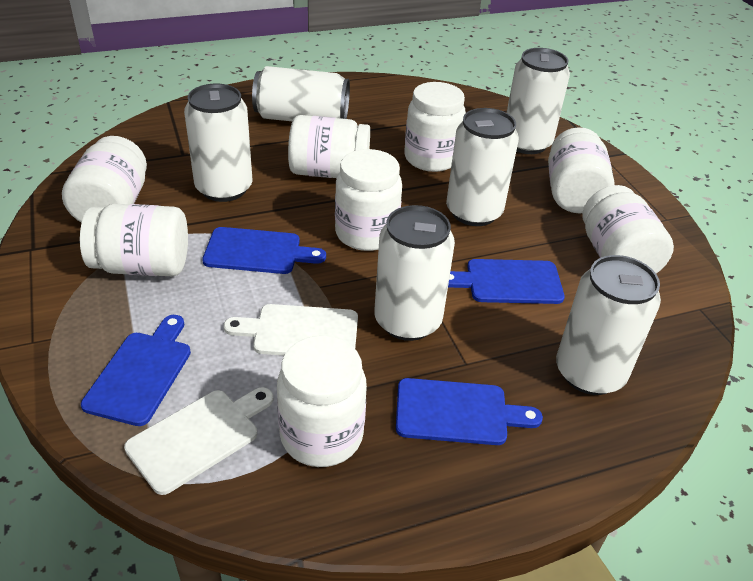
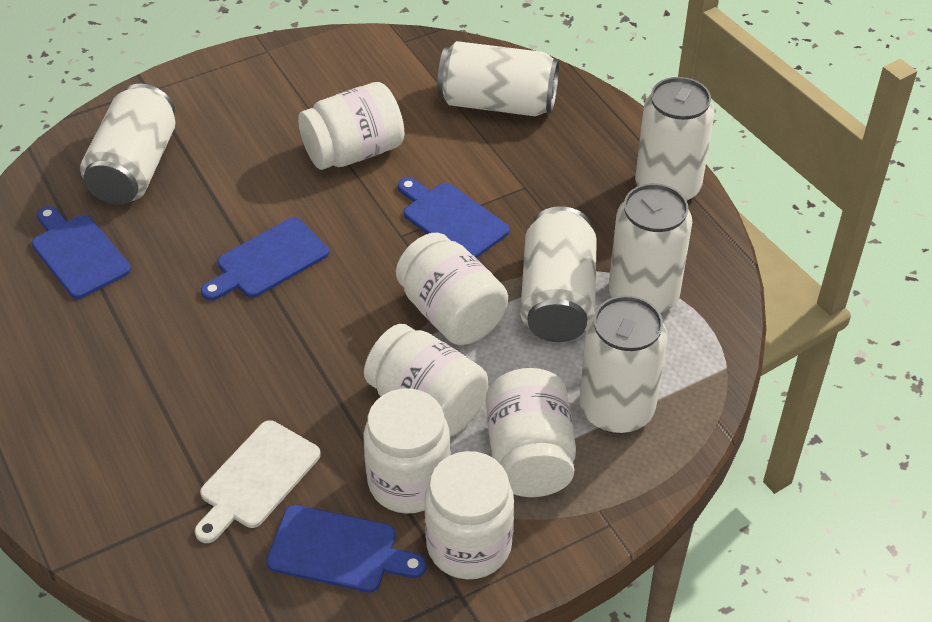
white cutting board: 2 -> 1
white jar: 8 -> 6

